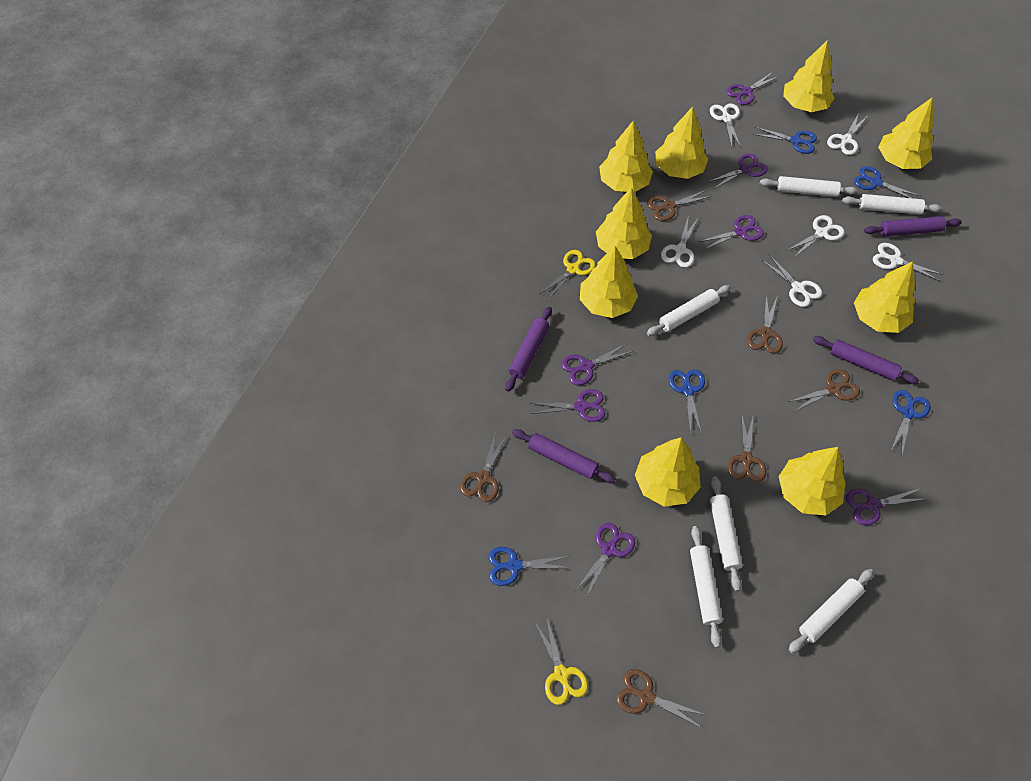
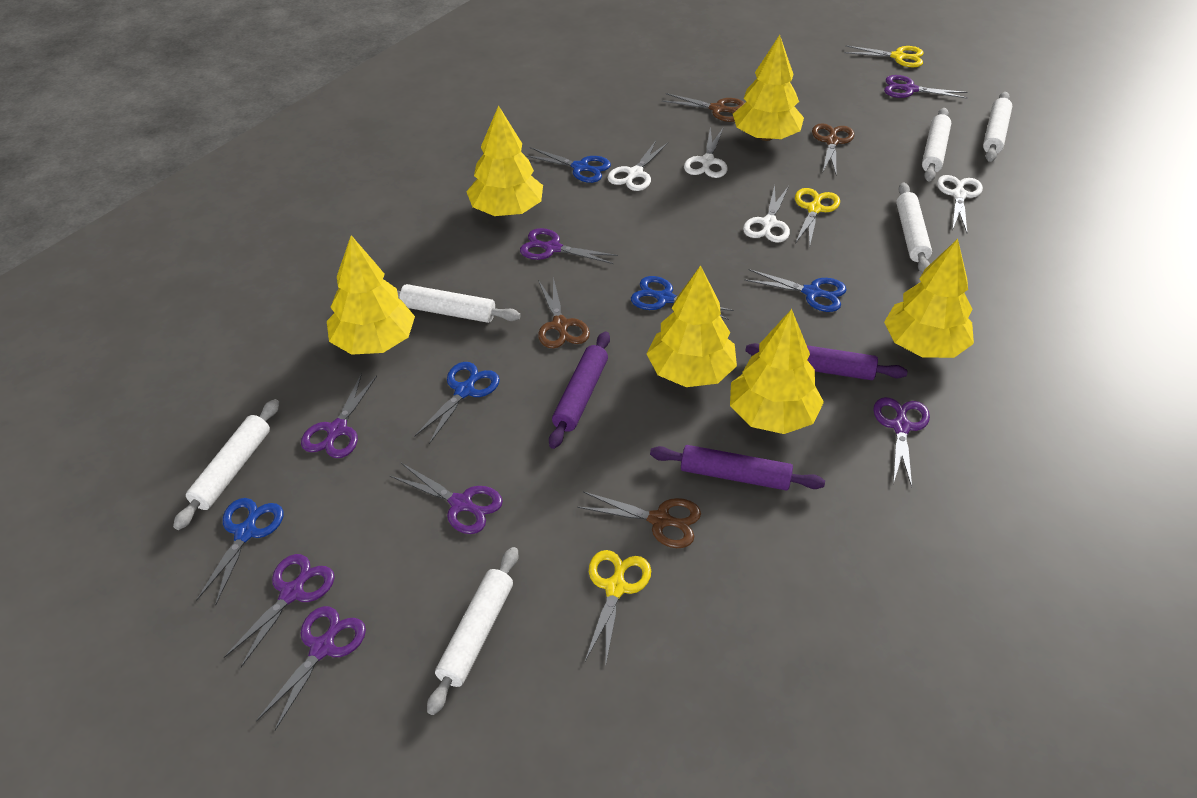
brown scissors: 6 -> 4
purple rolling pin: 4 -> 3
white scissors: 6 -> 4
yellow scissors: 2 -> 3
yellow tree: 9 -> 6

